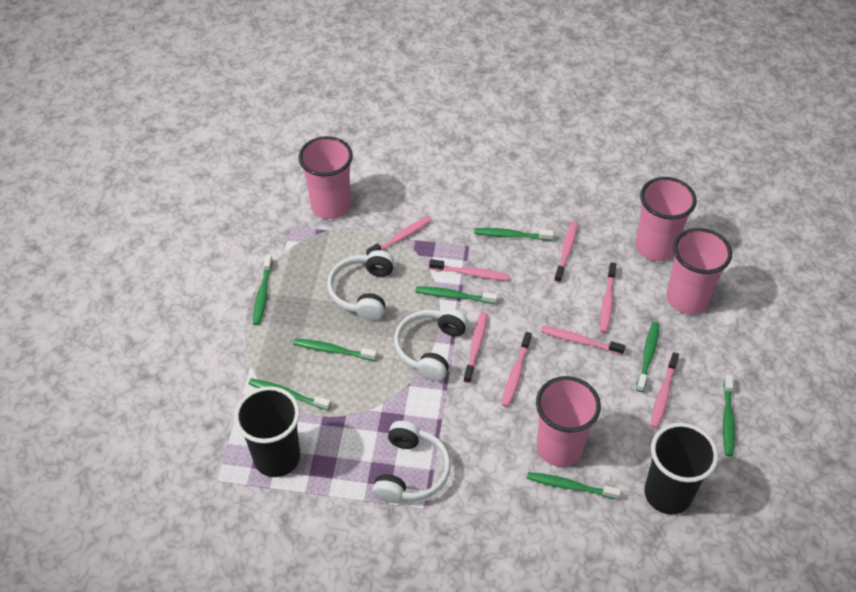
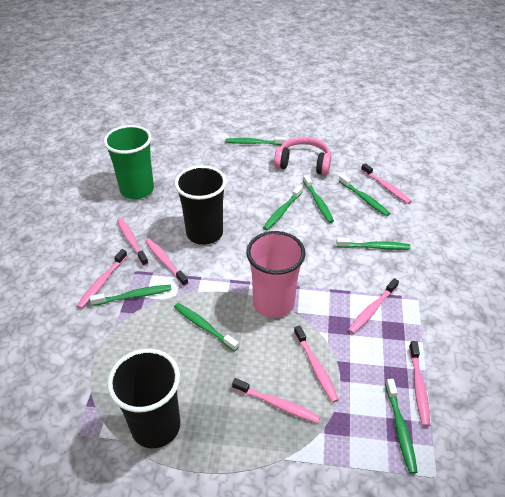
green cup: 0 -> 1
pink cup: 4 -> 1
pink headphones: 0 -> 1
white headphones: 3 -> 0

